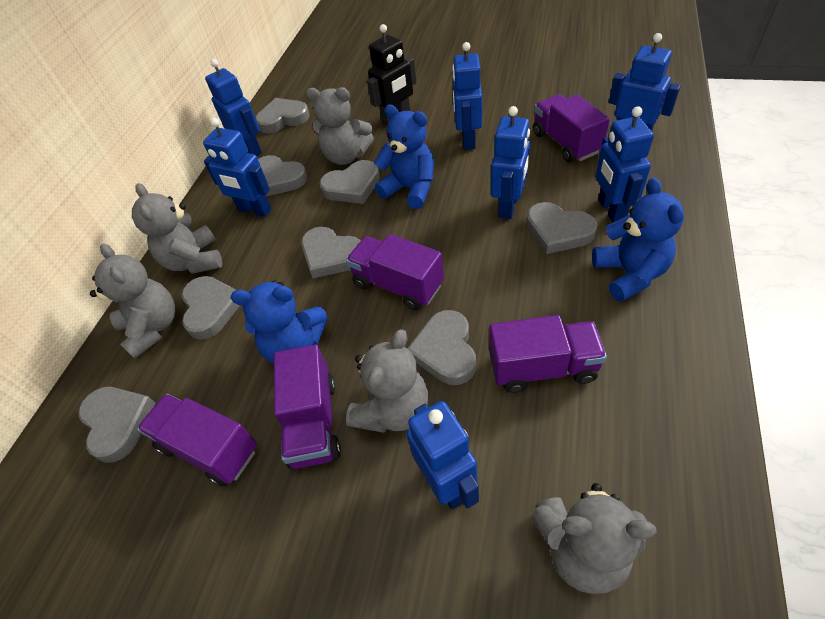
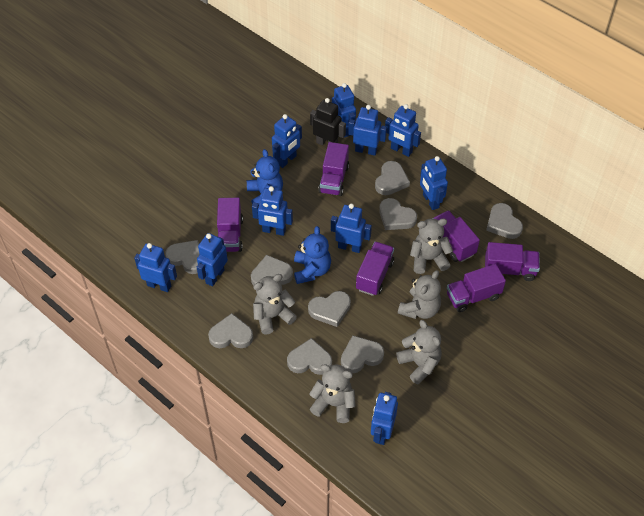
blue robot: 7 -> 10
blue teddy bear: 3 -> 2
grey heart: 8 -> 9
purple truck: 5 -> 6

